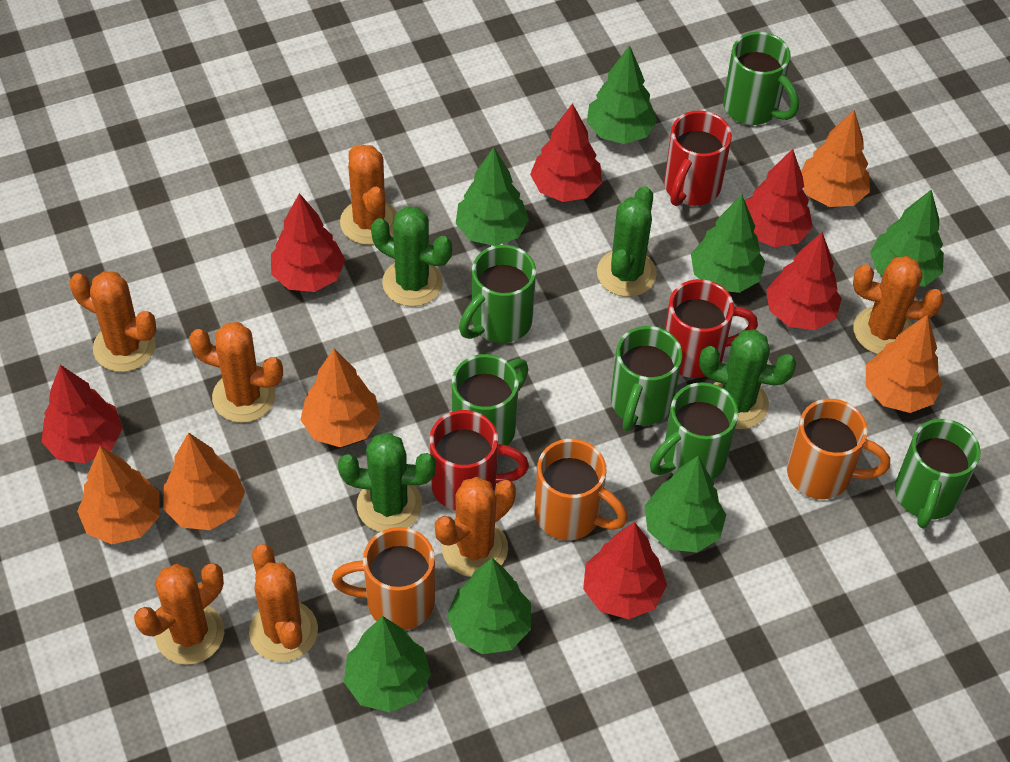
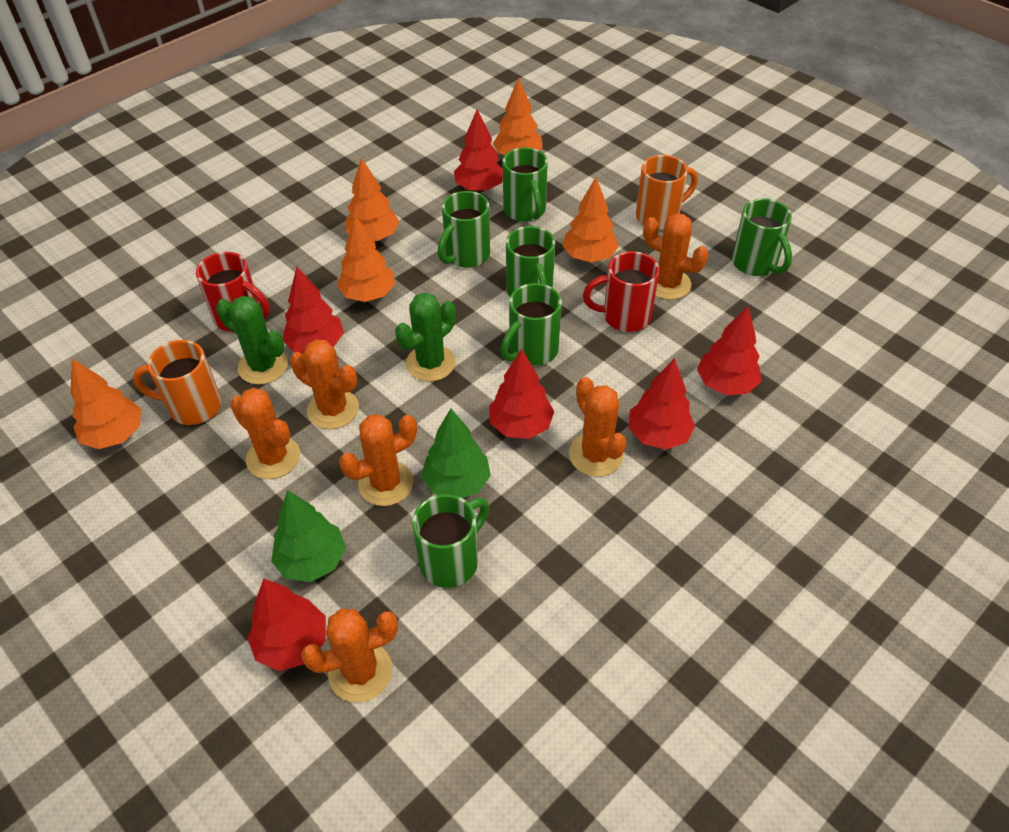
green cactus: 4 -> 2
green tree: 7 -> 2
orange cactus: 7 -> 6
orange mug: 3 -> 2
red mug: 3 -> 2

